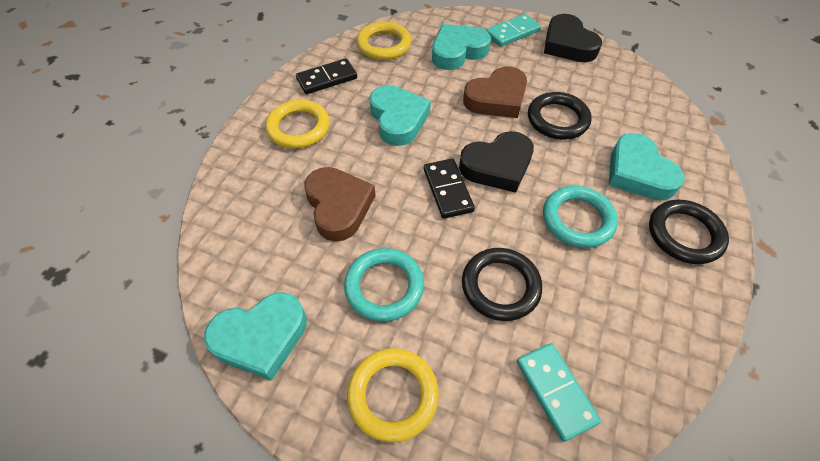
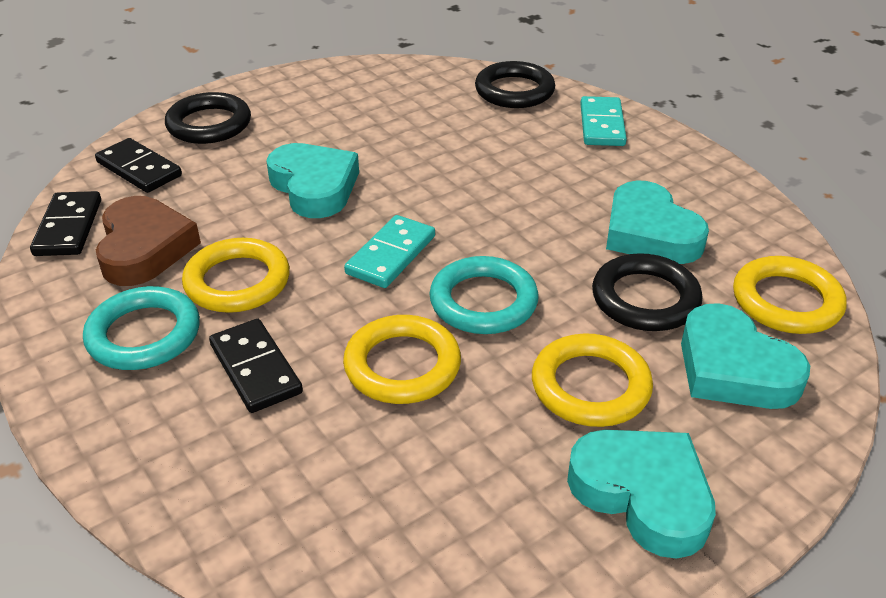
black domino: 2 -> 3
black heart: 2 -> 0
brown heart: 2 -> 1
yellow ring: 3 -> 4

